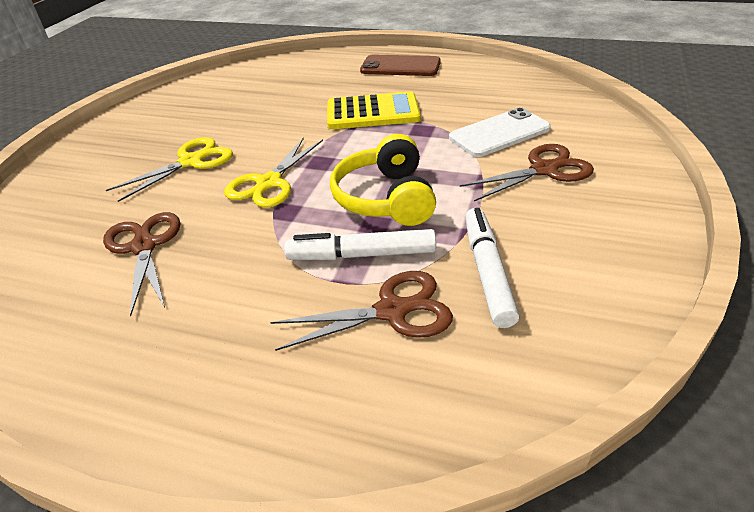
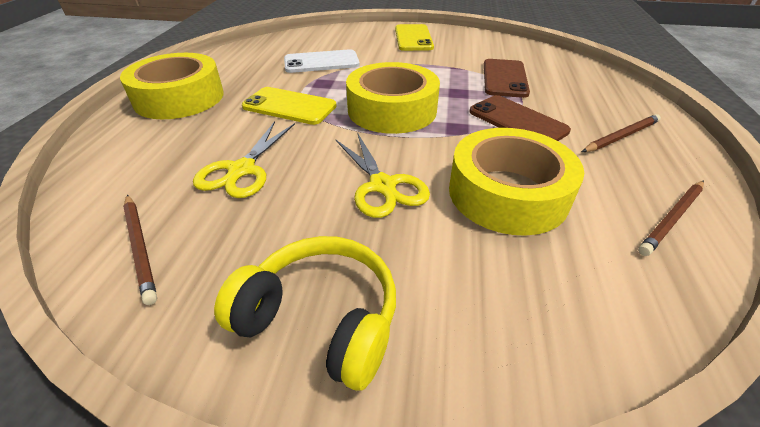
brown pencil: 0 -> 3
brown phone: 1 -> 2
brown scissors: 3 -> 0
white marker: 2 -> 0
yellow calculator: 1 -> 0
yellow phone: 0 -> 2
yellow tape: 0 -> 3

